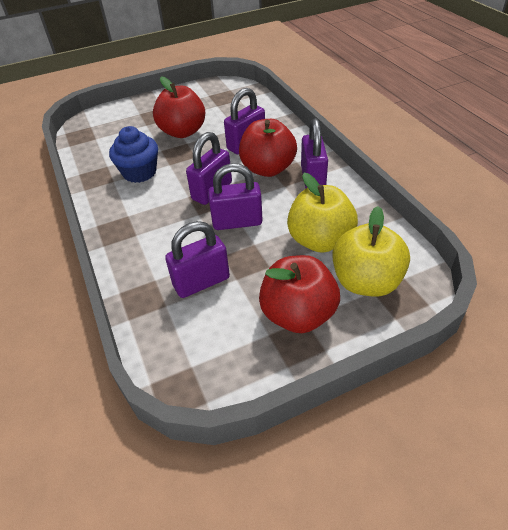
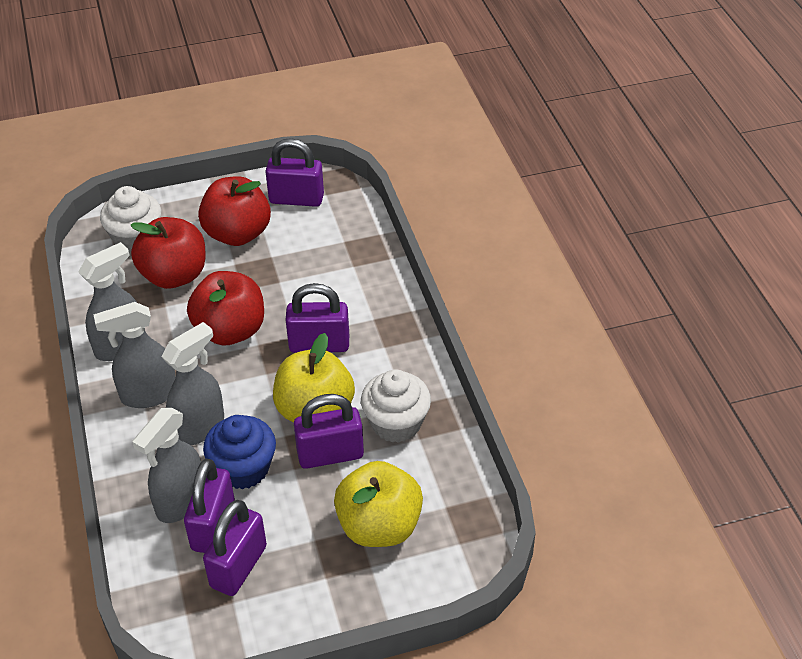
grey spray bottle: 0 -> 4
white cupcake: 0 -> 2

